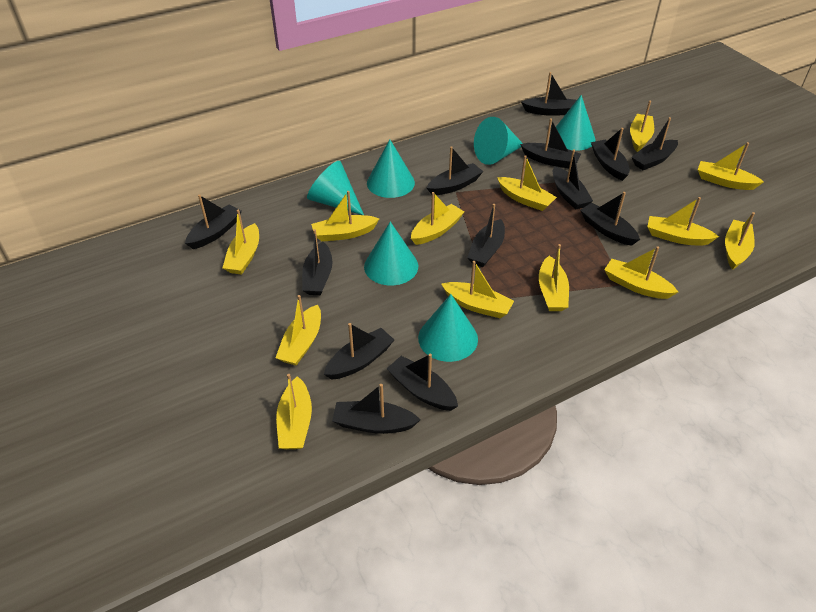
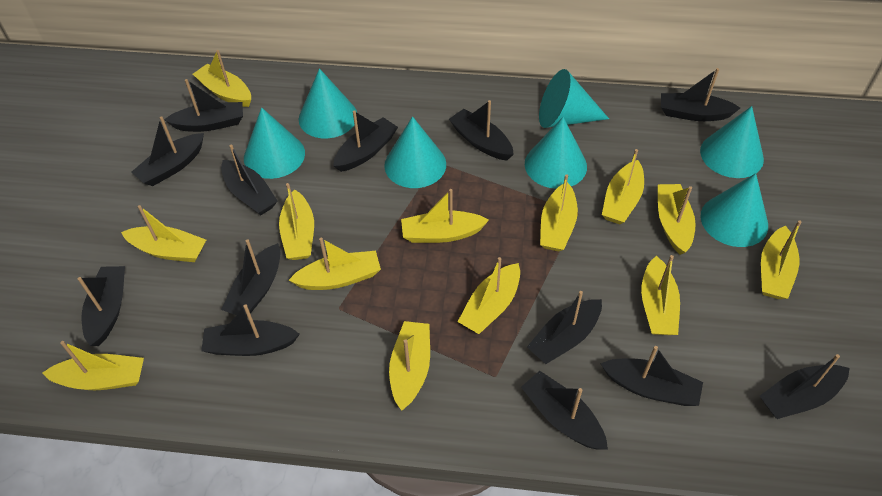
turquoise cone: 6 -> 7

